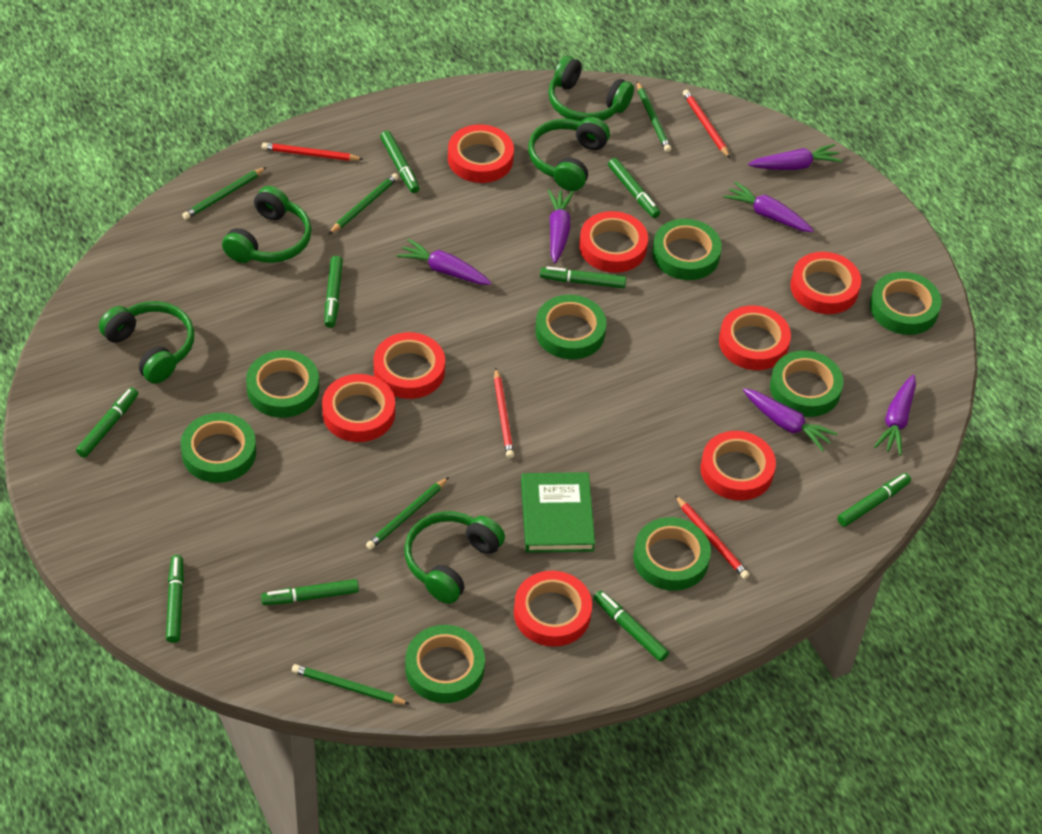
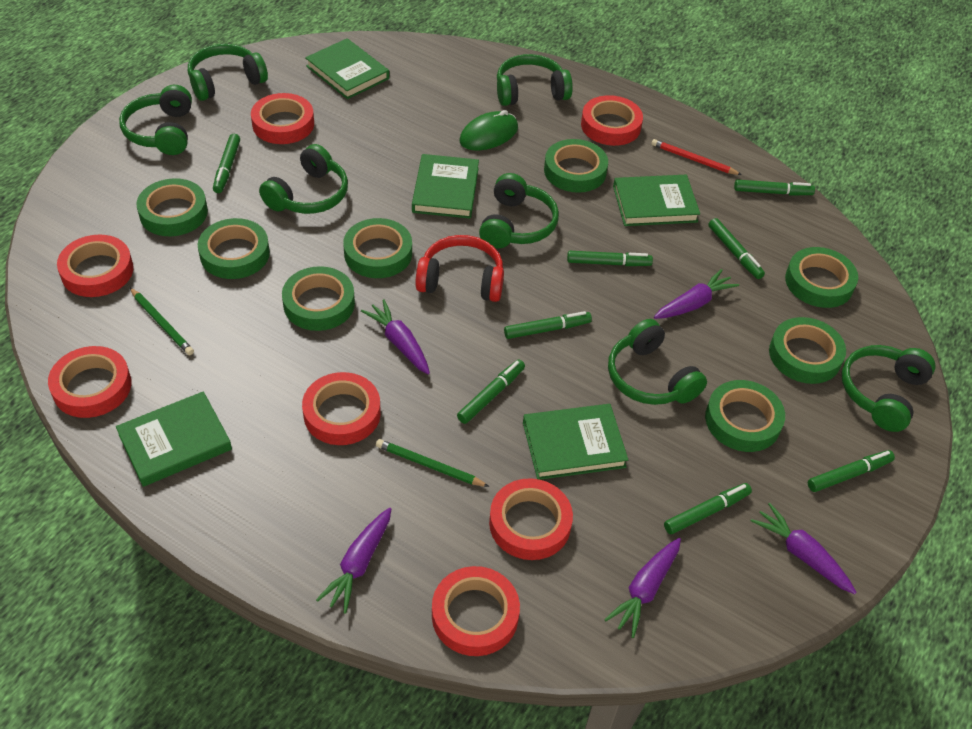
green book: 1 -> 5
green headphones: 5 -> 7
green marker: 9 -> 8
green mouse: 0 -> 1
green pencil: 5 -> 2
purple carrot: 6 -> 5
red headphones: 0 -> 1
red pencil: 4 -> 1
red tape: 8 -> 7

